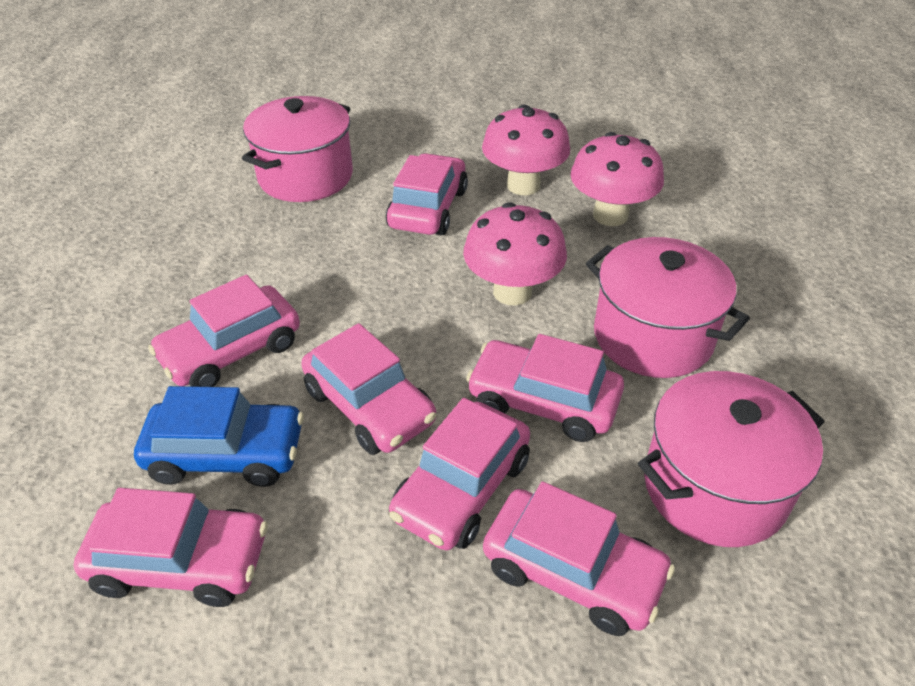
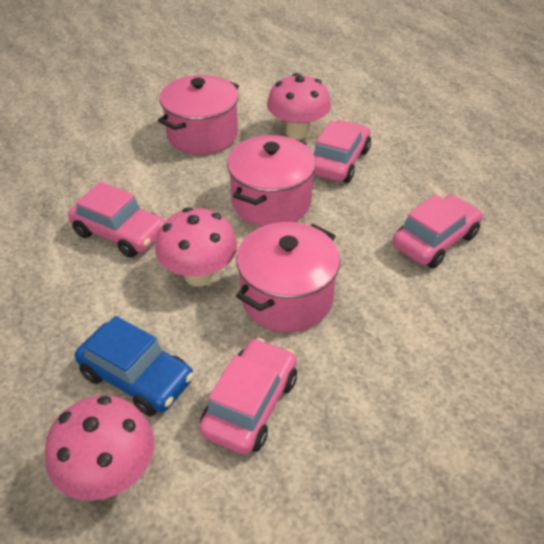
pink car: 7 -> 4

